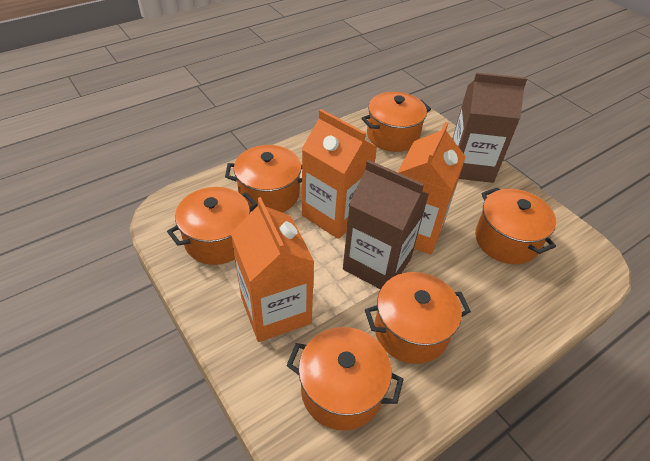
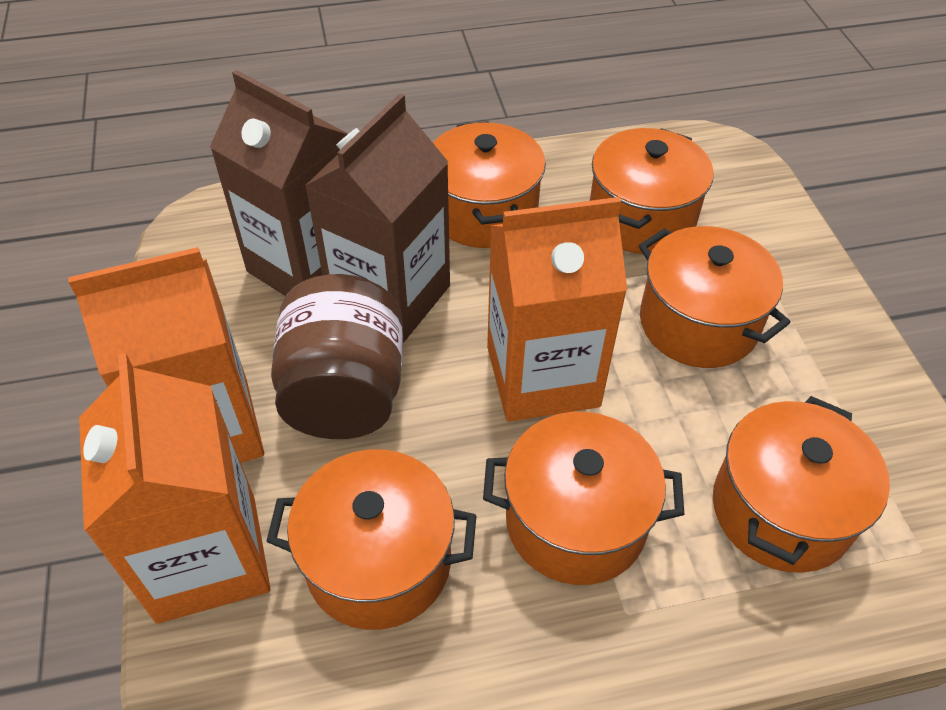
brown jar: 0 -> 1

